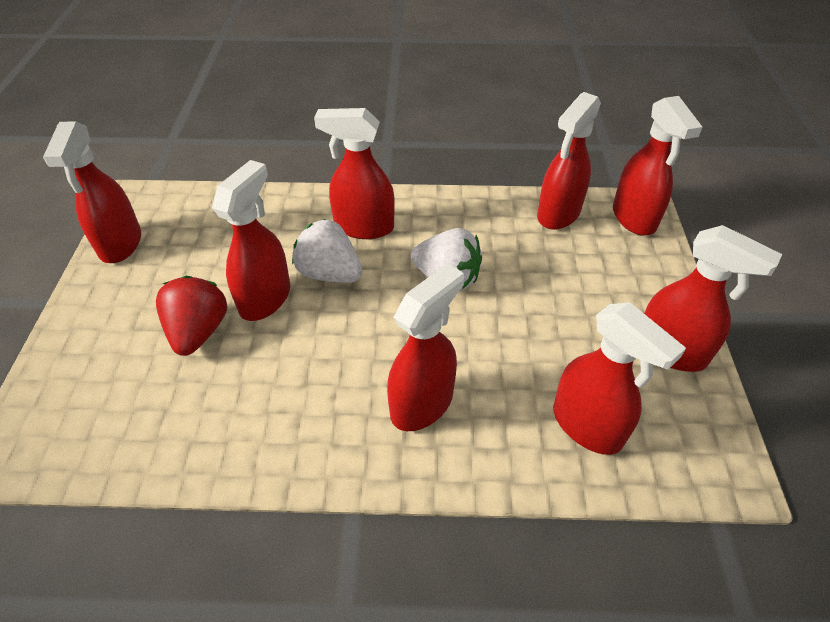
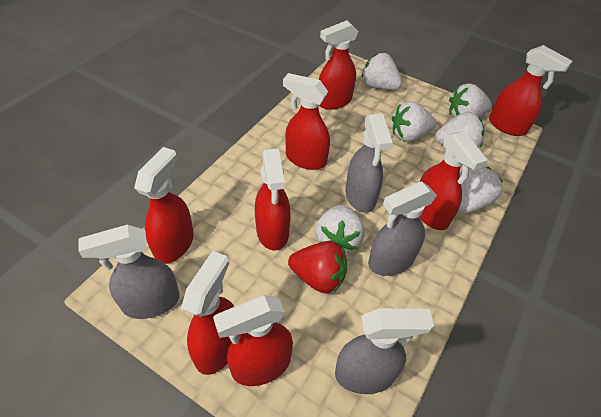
grey spray bottle: 0 -> 4
white strawberry: 2 -> 6

